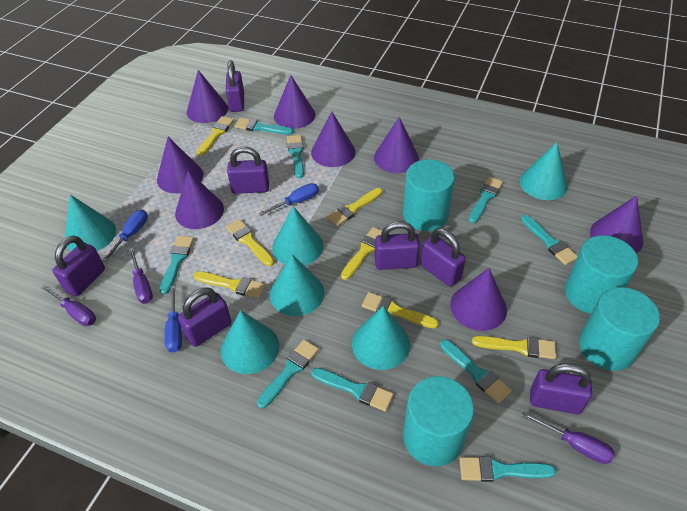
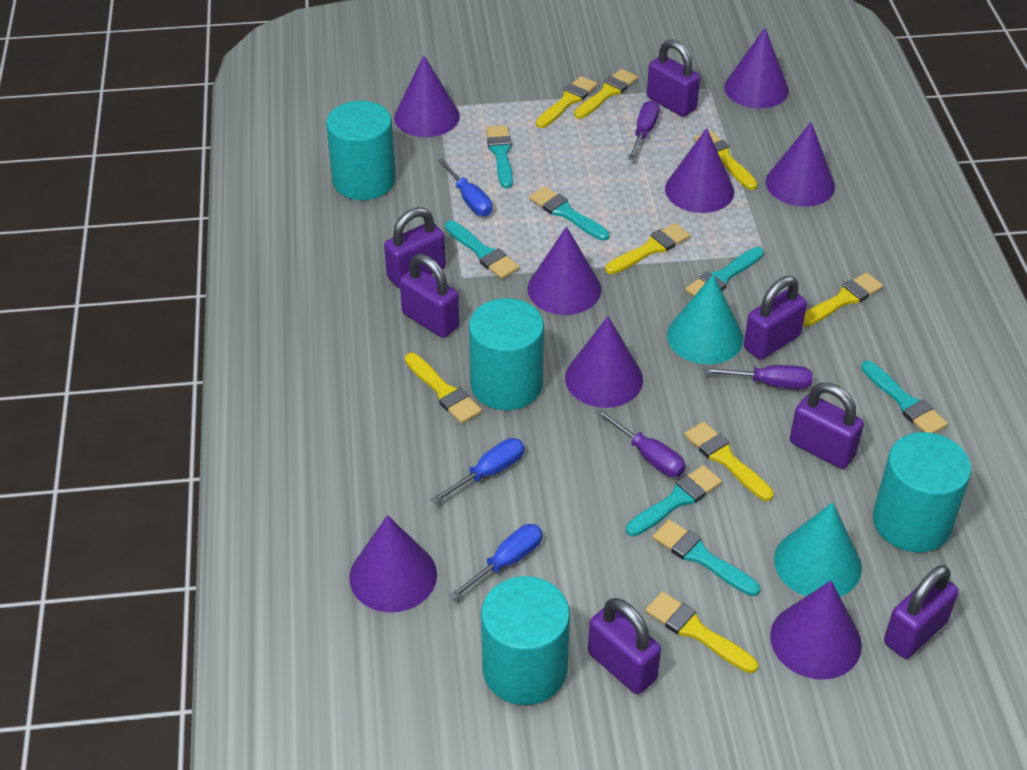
turquoise brush: 9 -> 7
turquoise cone: 6 -> 2
yellow brush: 7 -> 8

